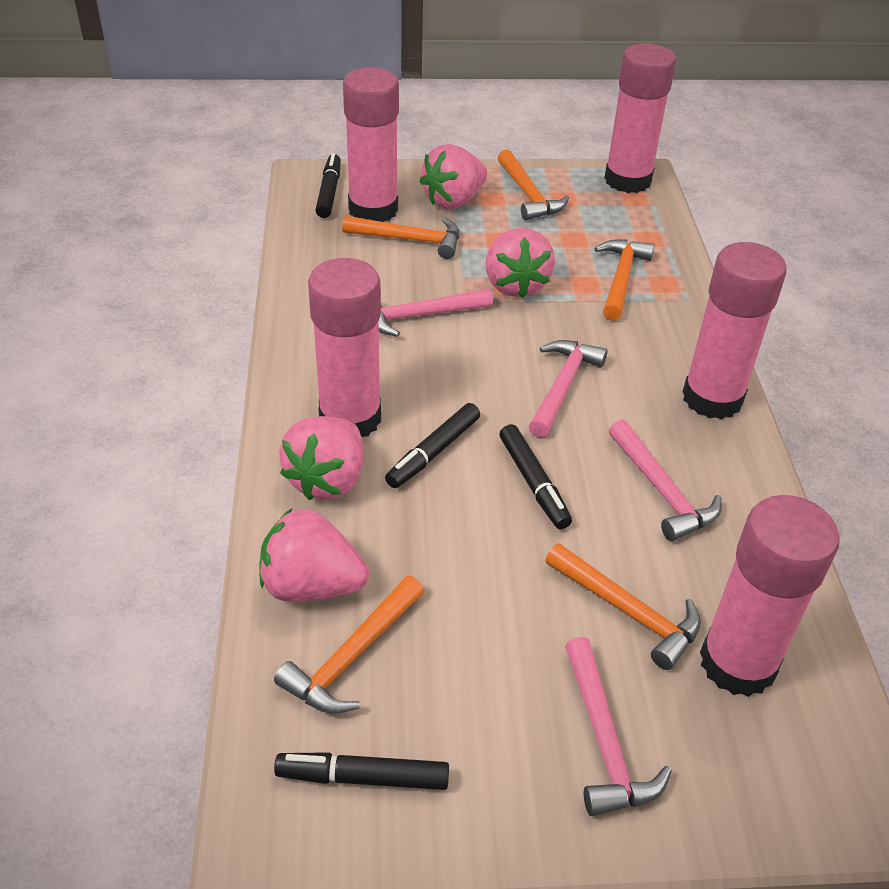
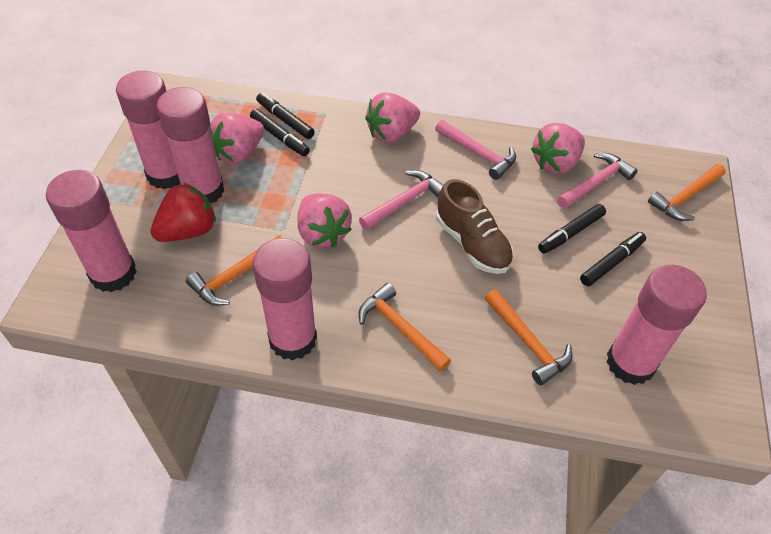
brown shoe: 0 -> 1
orange hammer: 5 -> 4
pink hammer: 4 -> 3
red strawberry: 0 -> 1

